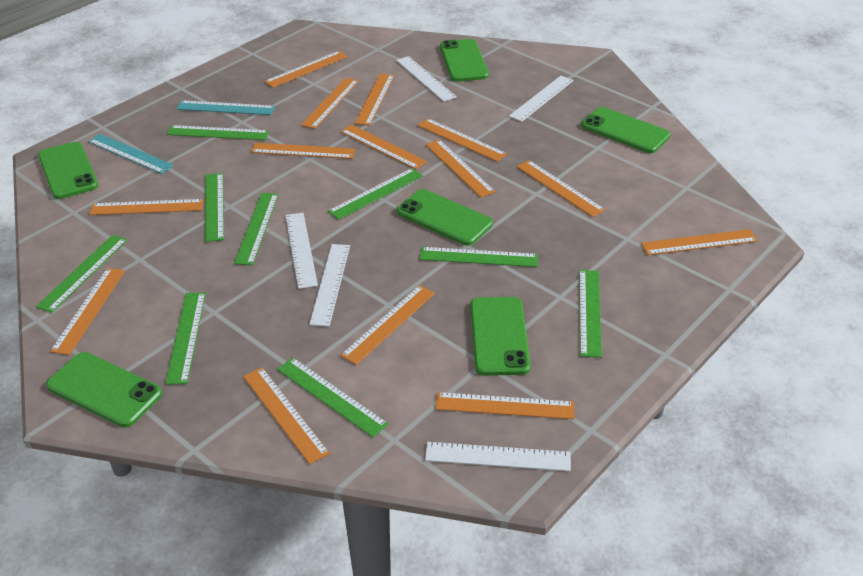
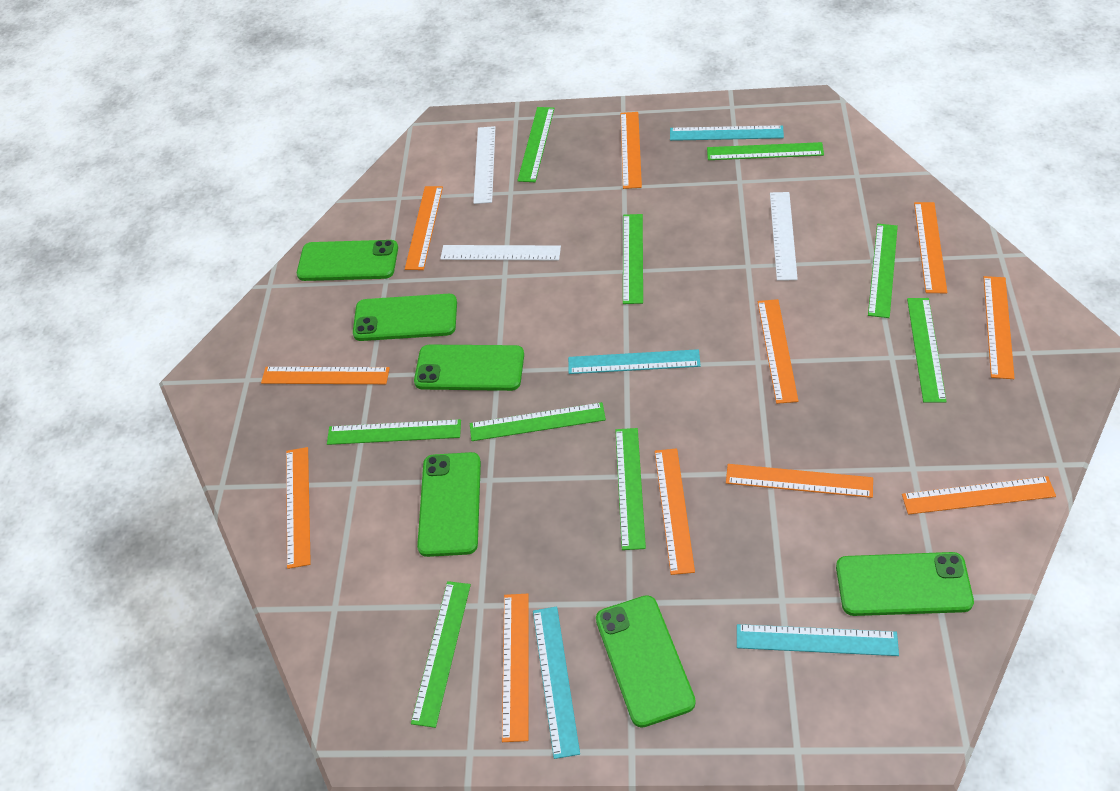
orange ruler: 14 -> 11
turquoise ruler: 2 -> 4
white ruler: 5 -> 3

